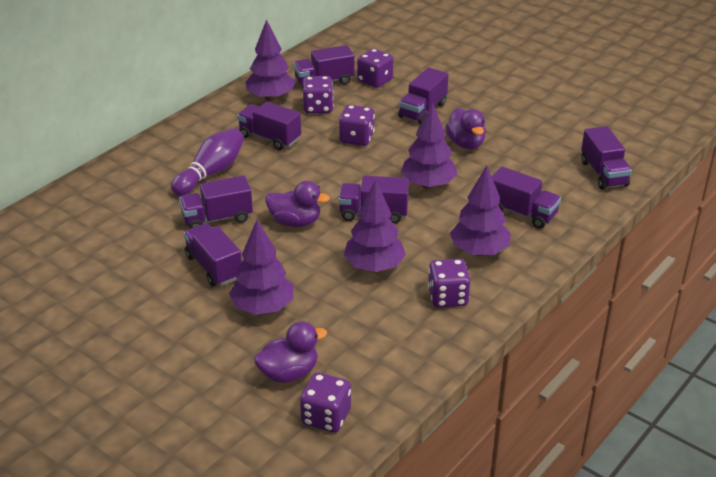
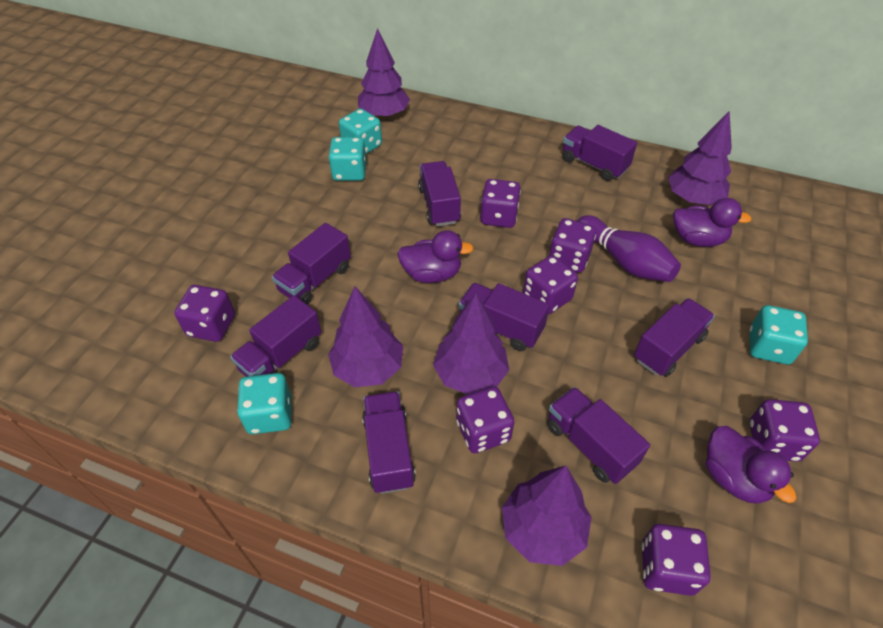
purple dice: 5 -> 7
turquoise dice: 0 -> 4

